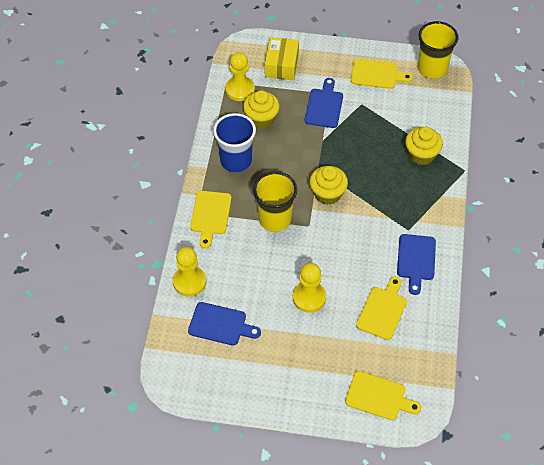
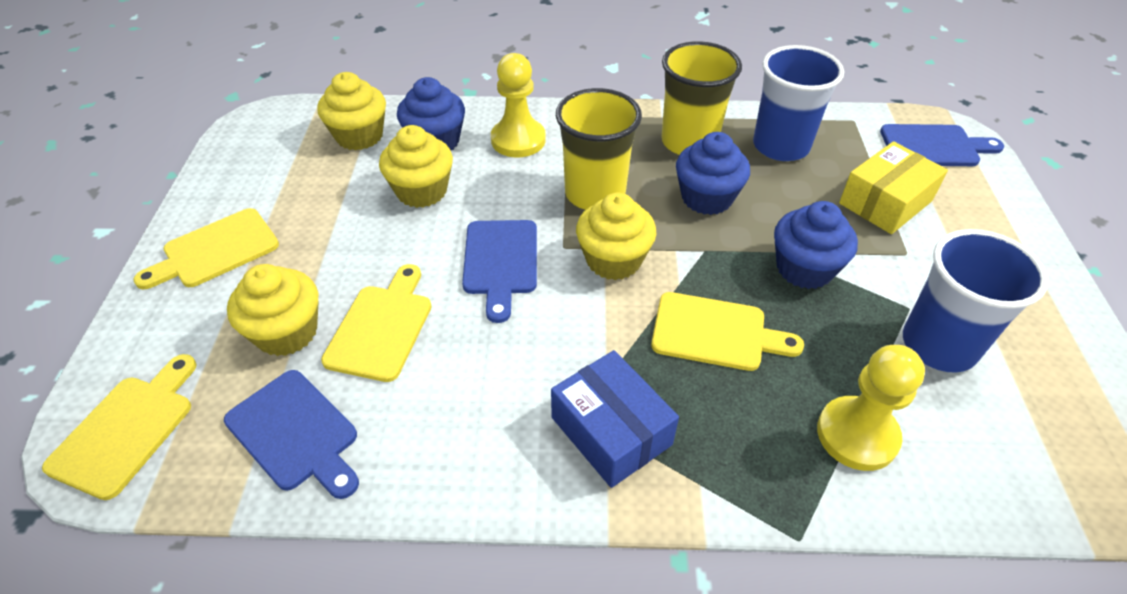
blue box: 0 -> 1
blue cup: 1 -> 2
blue cupcake: 0 -> 3
yellow cupcake: 3 -> 4
yellow pawn: 3 -> 2

